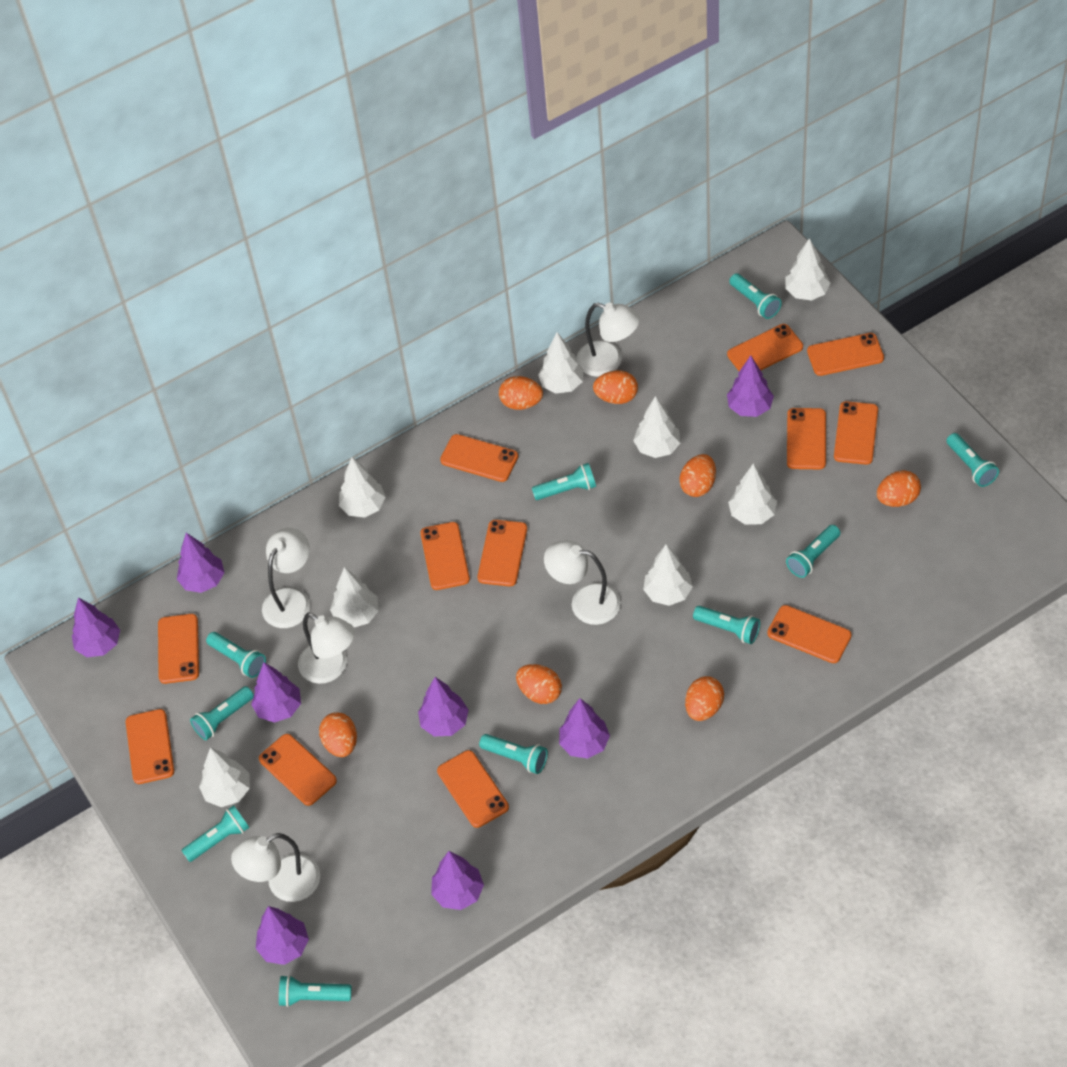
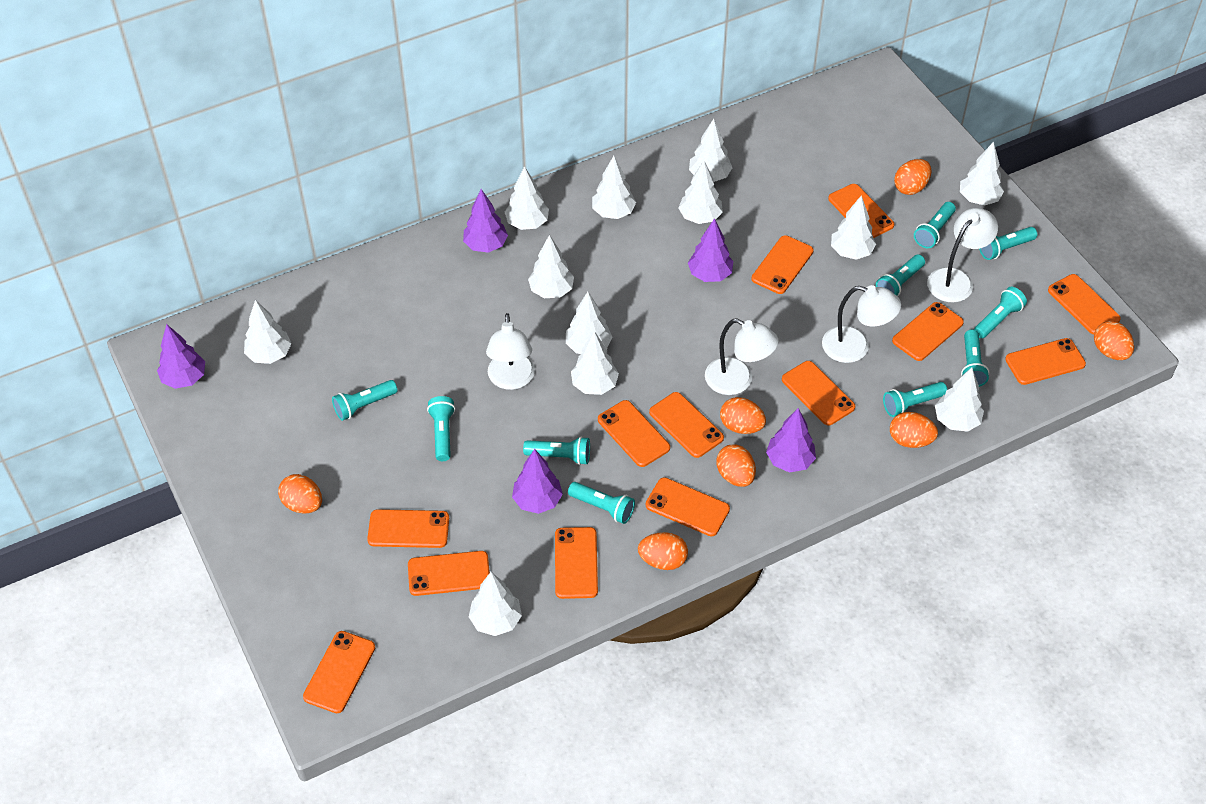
orange phone: 12 -> 13
purple tree: 8 -> 5
white lamp: 5 -> 4
white tree: 8 -> 12

